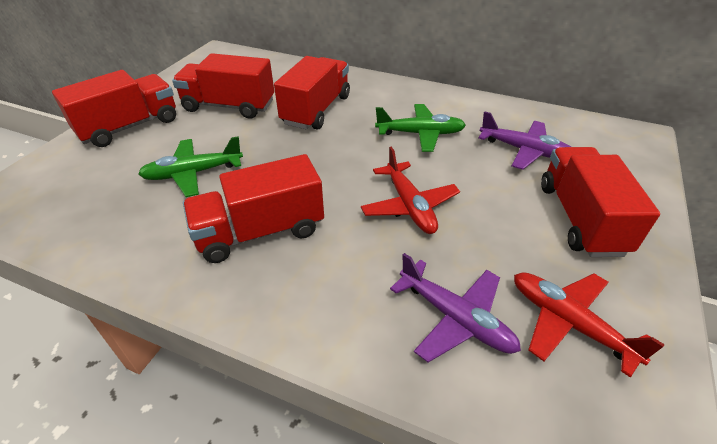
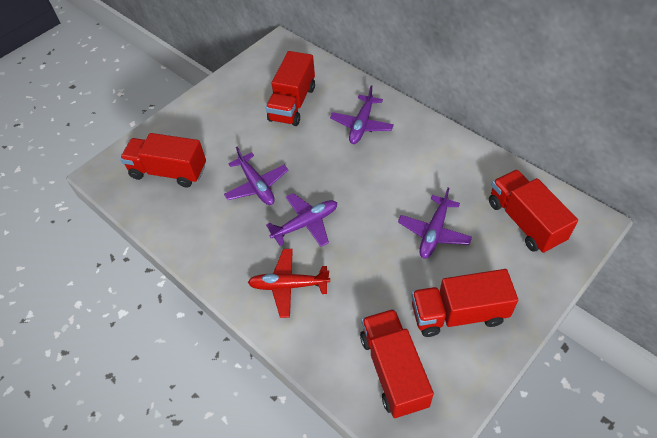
green plane: 2 -> 0
purple plane: 2 -> 4
red plane: 2 -> 1

